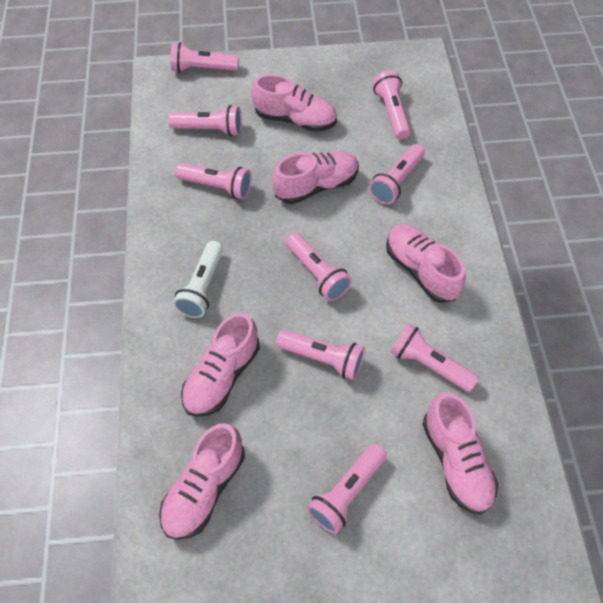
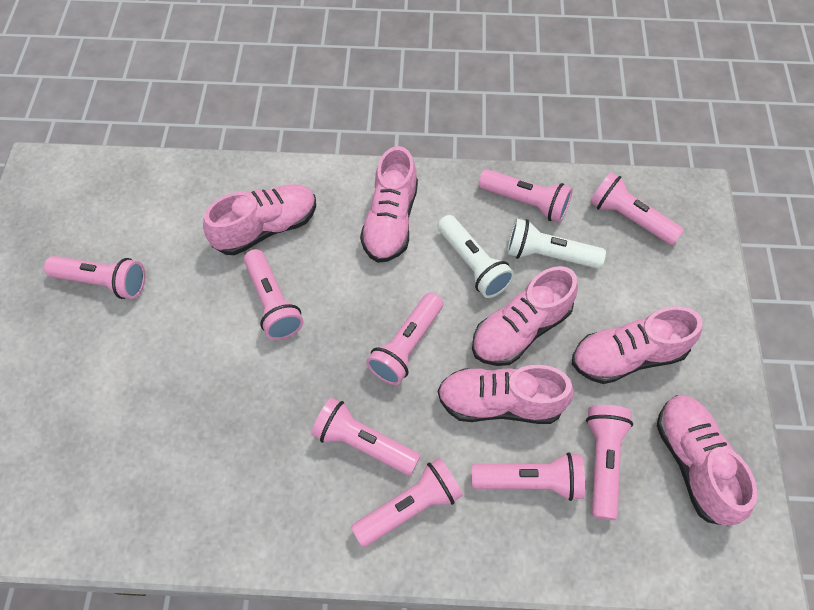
white flashlight: 1 -> 2

